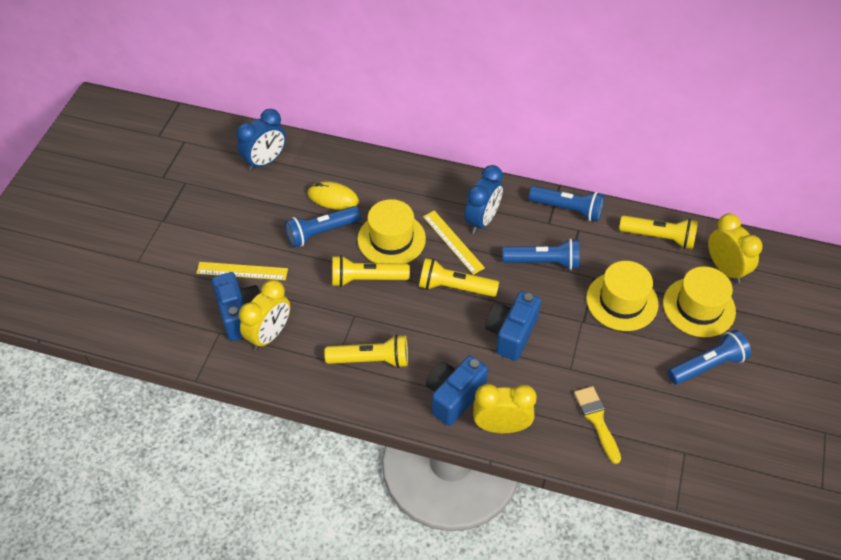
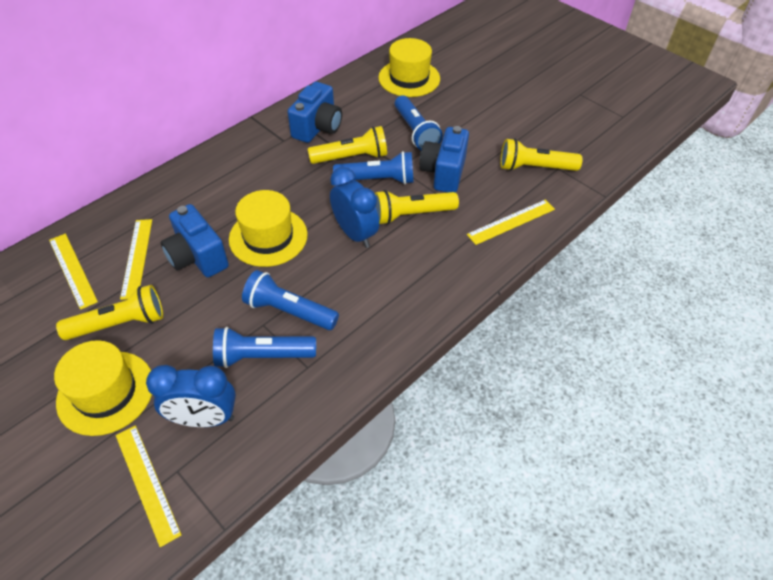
yellow brush: 1 -> 0
yellow clock: 3 -> 0
yellow mouse: 1 -> 0
yellow ruler: 2 -> 4

